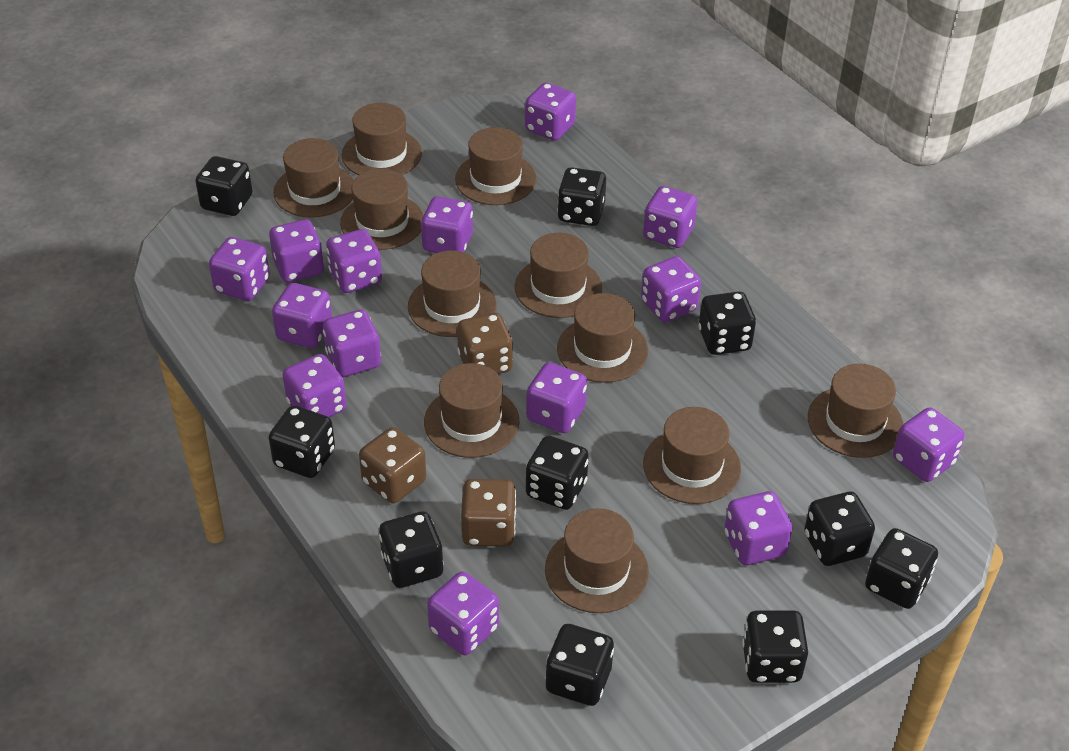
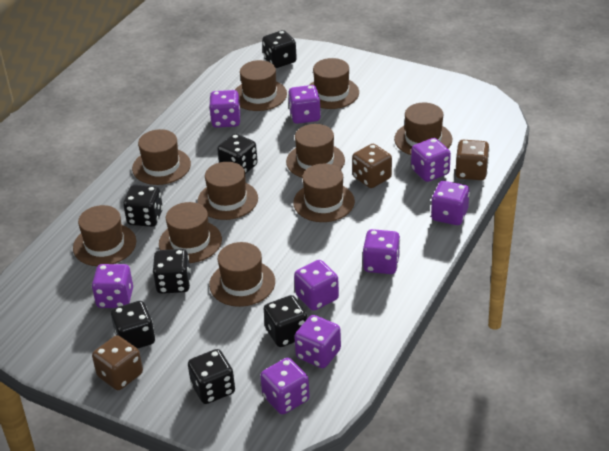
black dice: 10 -> 7
brown hat: 11 -> 10
purple dice: 14 -> 9

